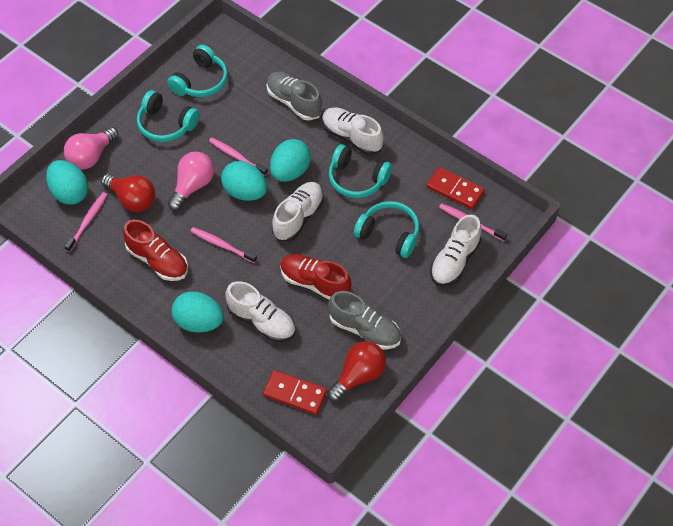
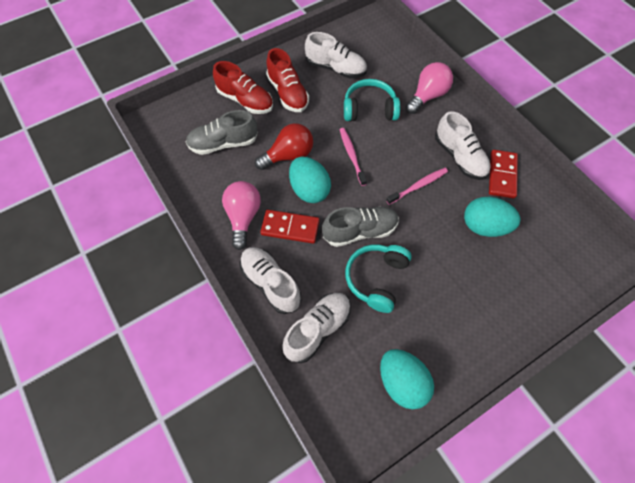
pink toothbrush: 4 -> 2
red light bulb: 2 -> 1
turquoise egg: 4 -> 3
turquoise headphones: 4 -> 2

